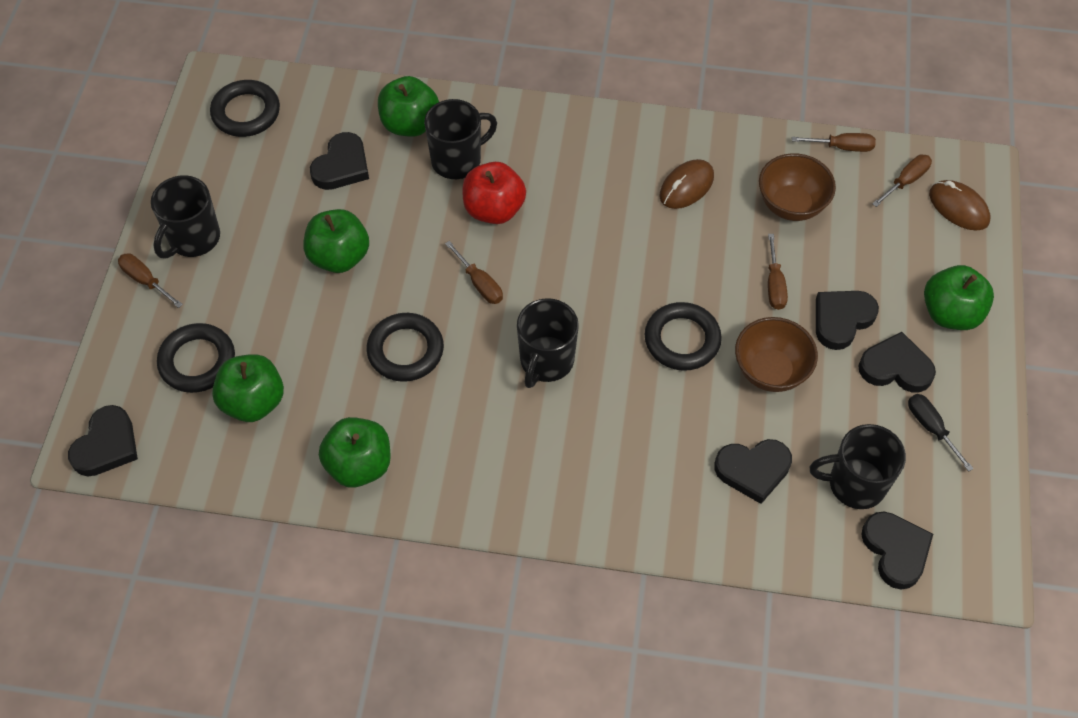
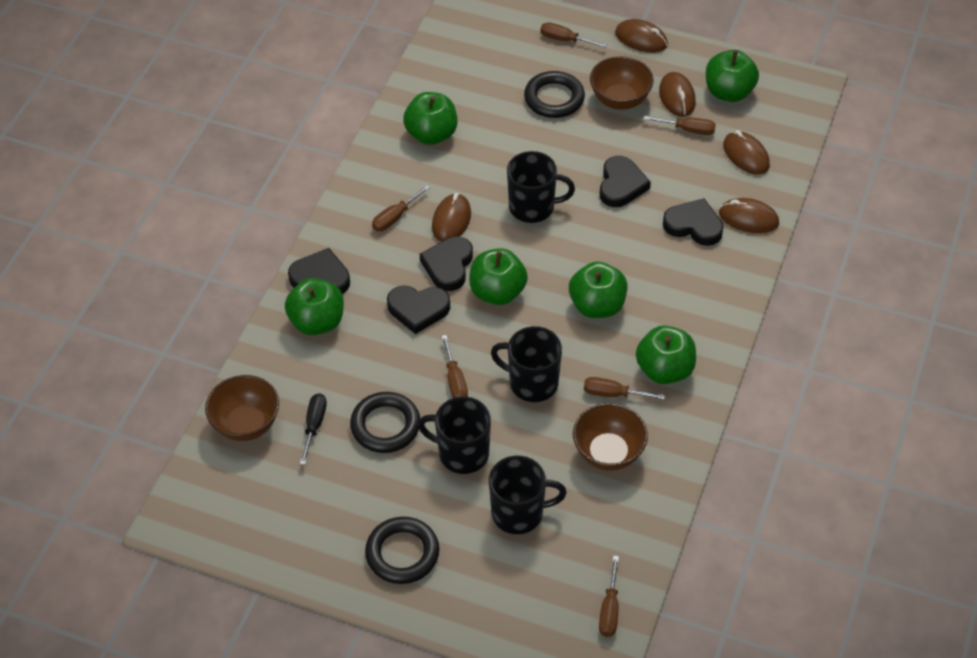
black heart: 6 -> 5
black ring: 4 -> 3
brown bowl: 2 -> 3
brown mouse: 2 -> 5
brown screwdriver: 5 -> 6
green apple: 5 -> 6
red apple: 1 -> 0

